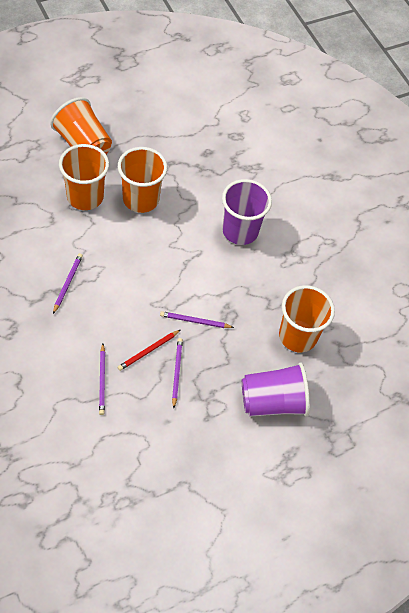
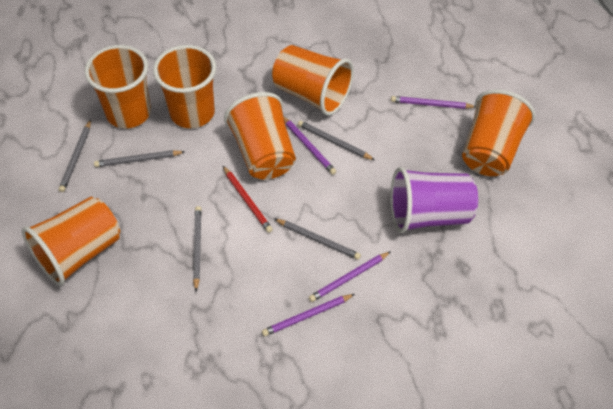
grey pencil: 0 -> 5
orange cup: 4 -> 6
purple cup: 2 -> 1

